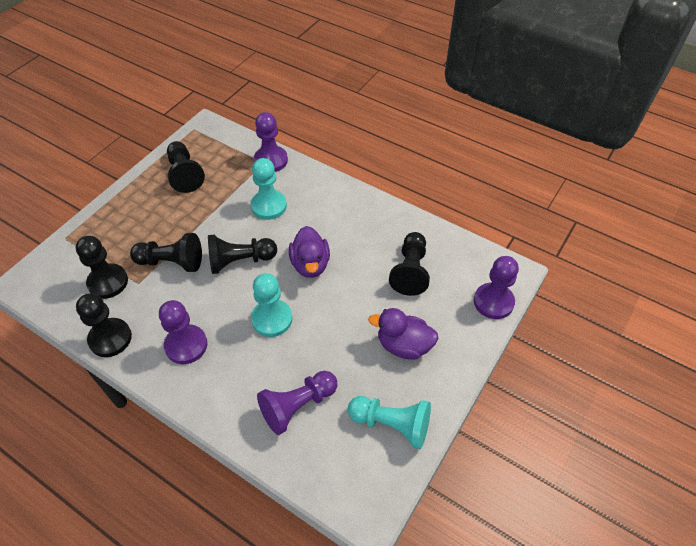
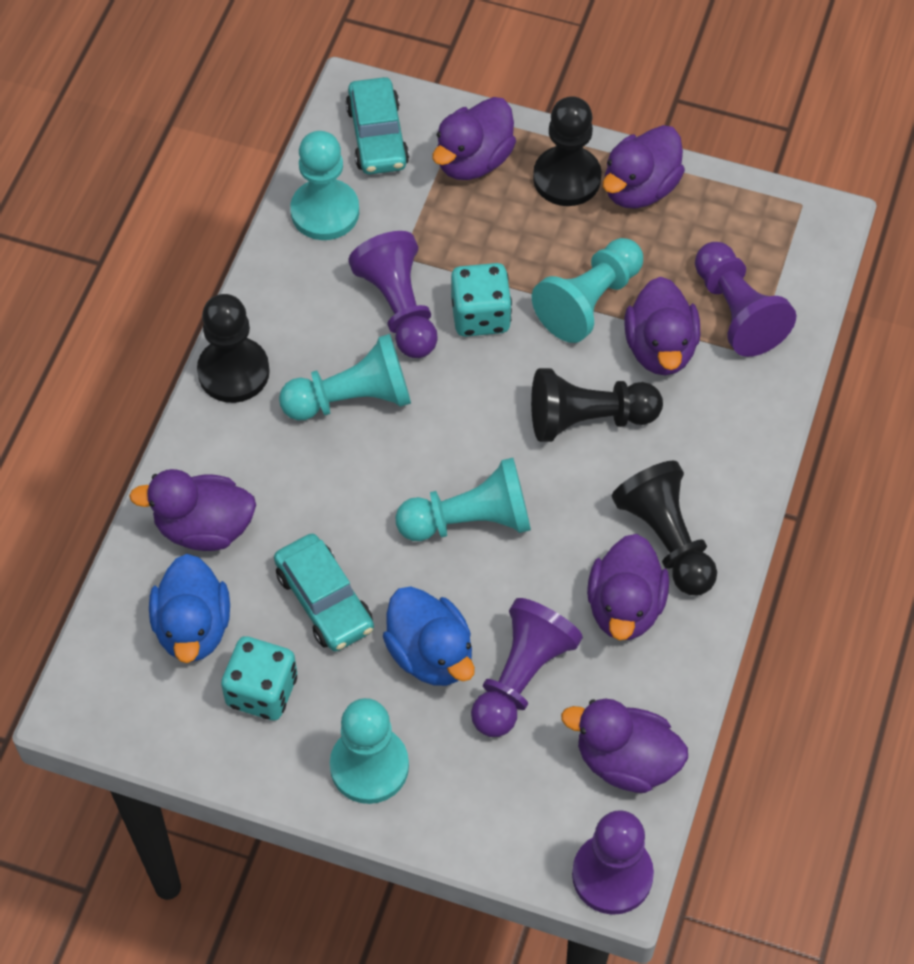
black pawn: 6 -> 4
blue duck: 0 -> 2
purple duck: 2 -> 6
turquoise car: 0 -> 2
turquoise dice: 0 -> 2
turquoise pawn: 3 -> 5

